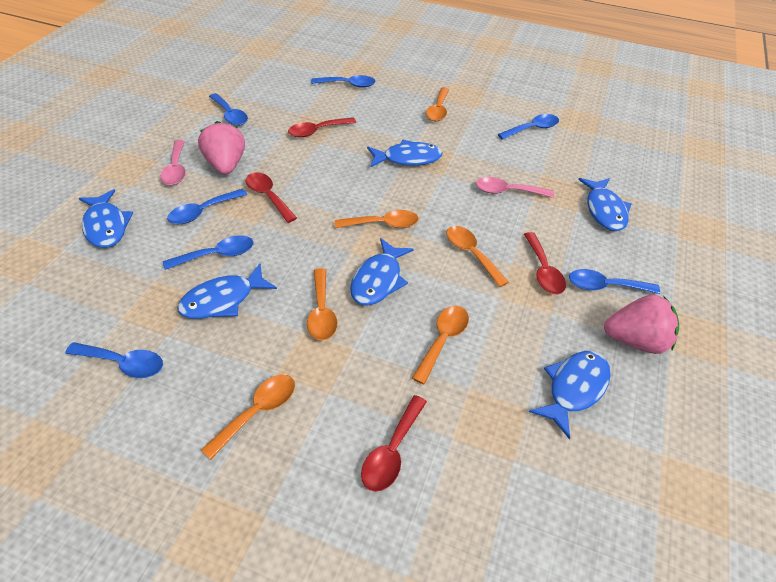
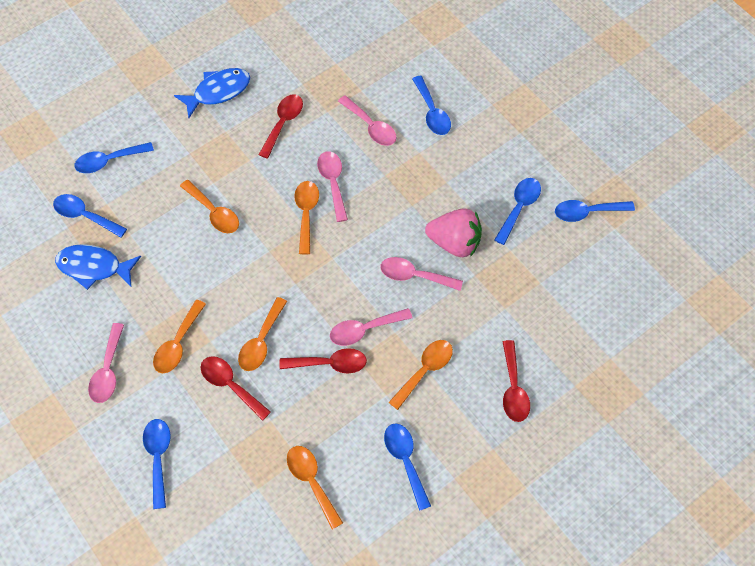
blue fish: 6 -> 2
pink spoon: 2 -> 5
pink strawberry: 2 -> 1

